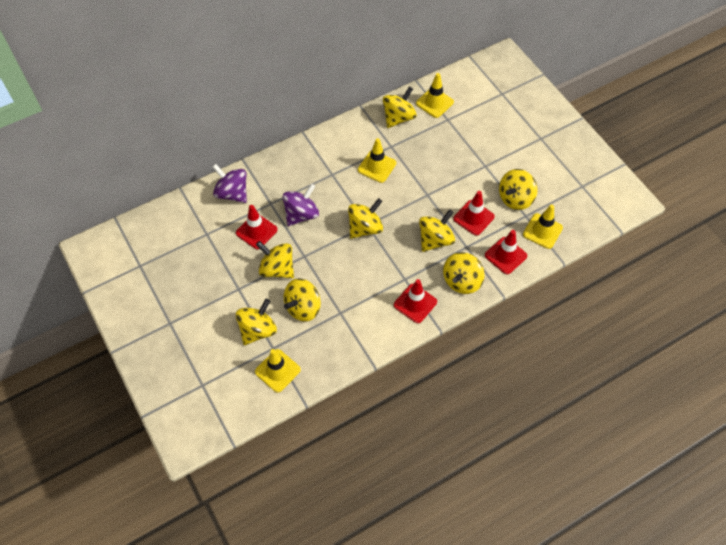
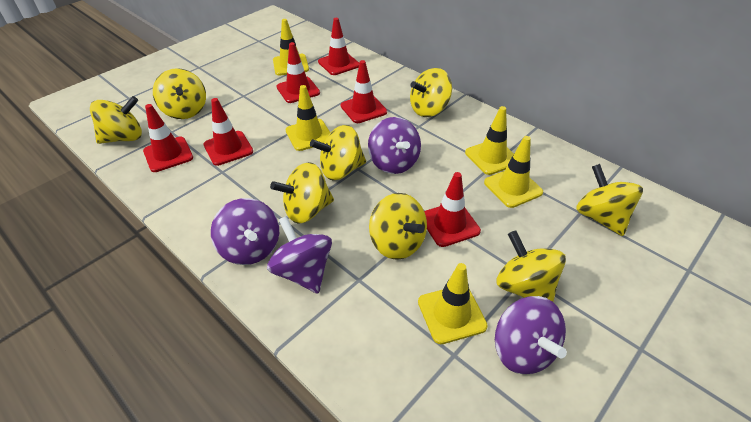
purple spinning top: 2 -> 4
red traffic cone: 4 -> 6
yellow traffic cone: 4 -> 5

